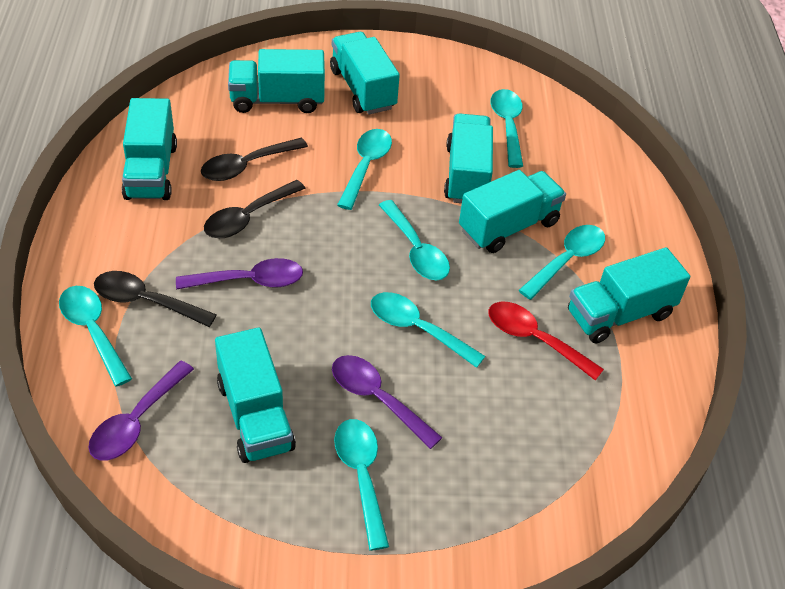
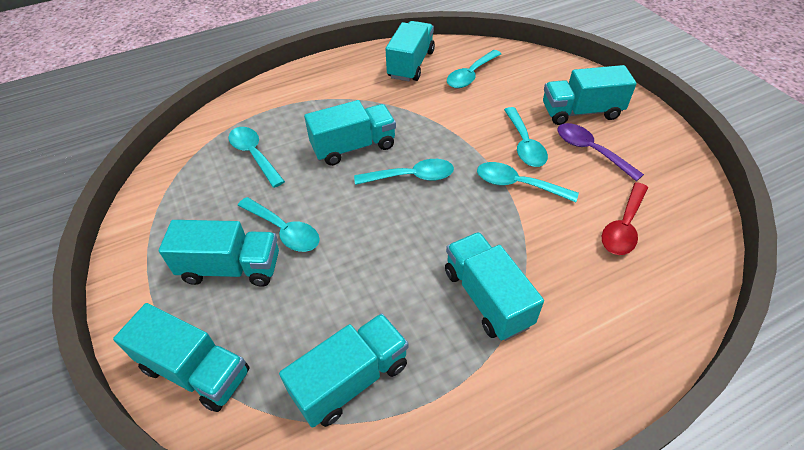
black spoon: 3 -> 0
purple spoon: 3 -> 1
turquoise spoon: 7 -> 6

